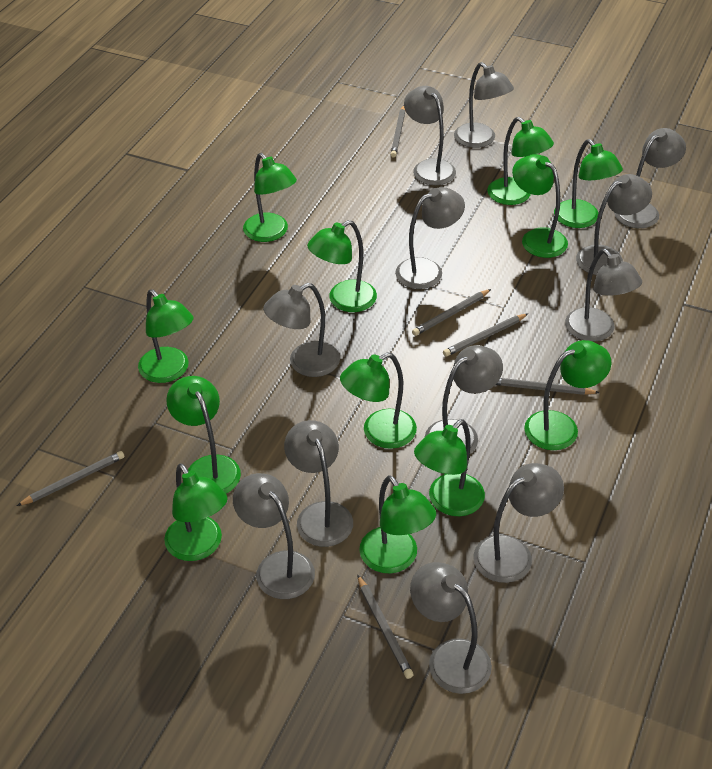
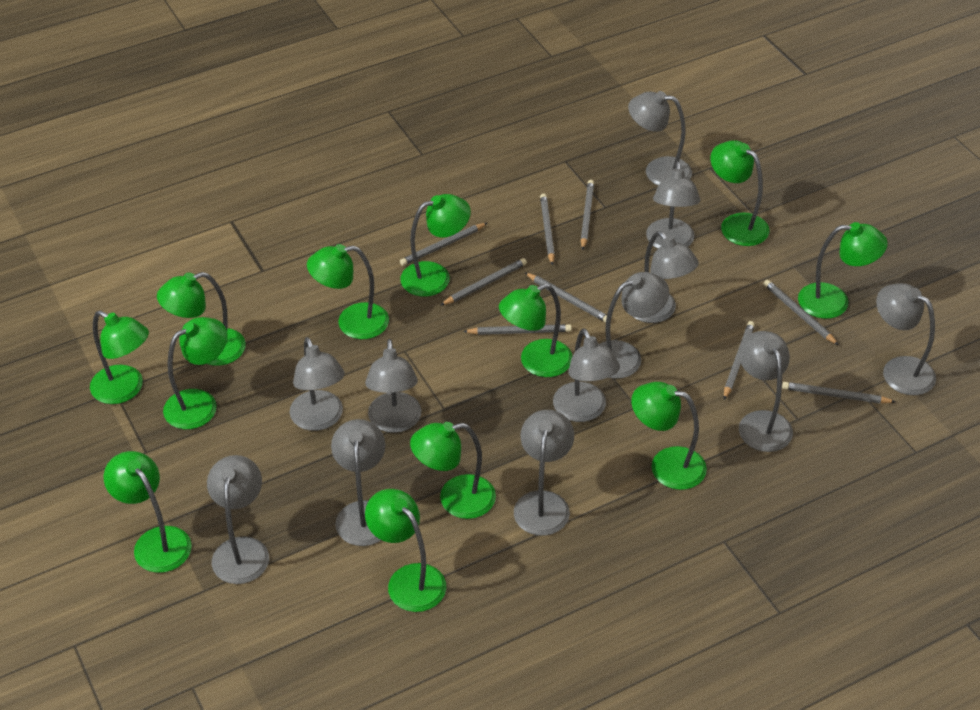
grey pencil: 6 -> 9

